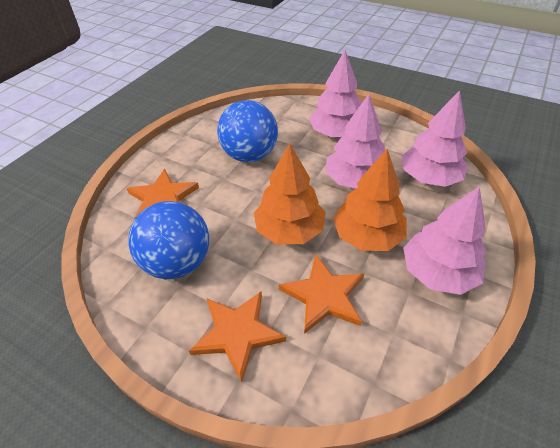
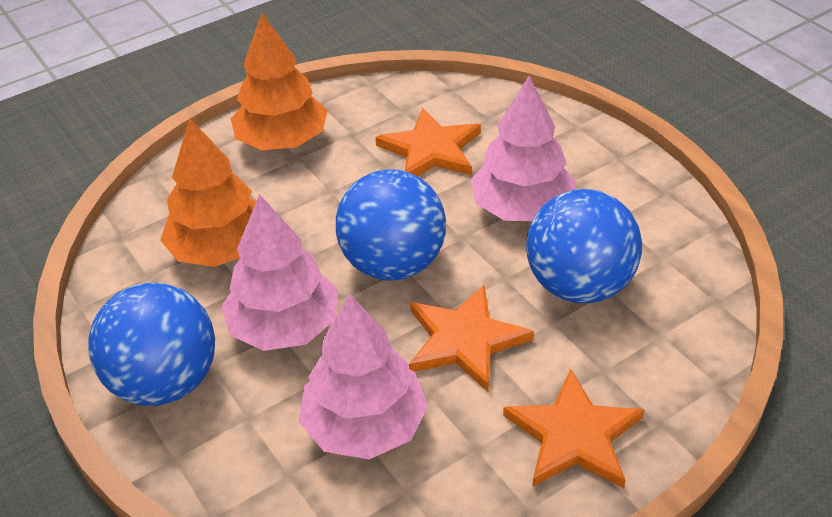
blue ball: 2 -> 3
pink tree: 4 -> 3

